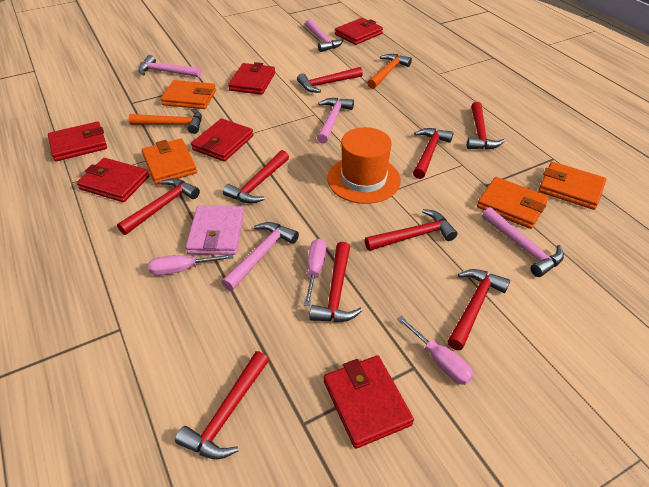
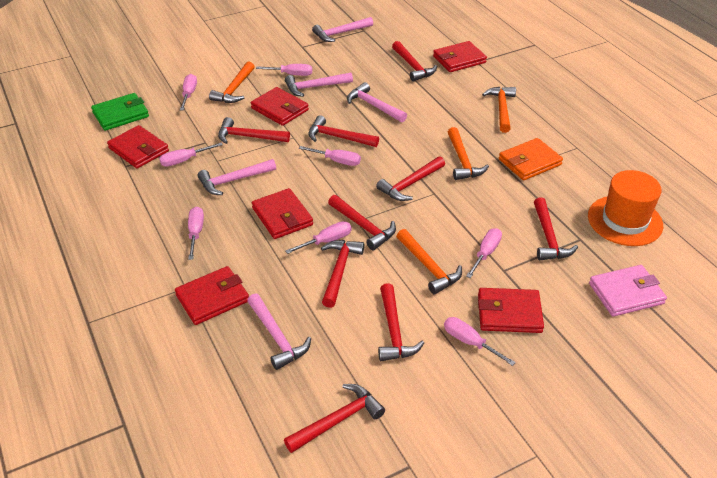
green wallet: 0 -> 1
orange hammer: 2 -> 4
orange wallet: 4 -> 1
pink screwdriver: 3 -> 8

